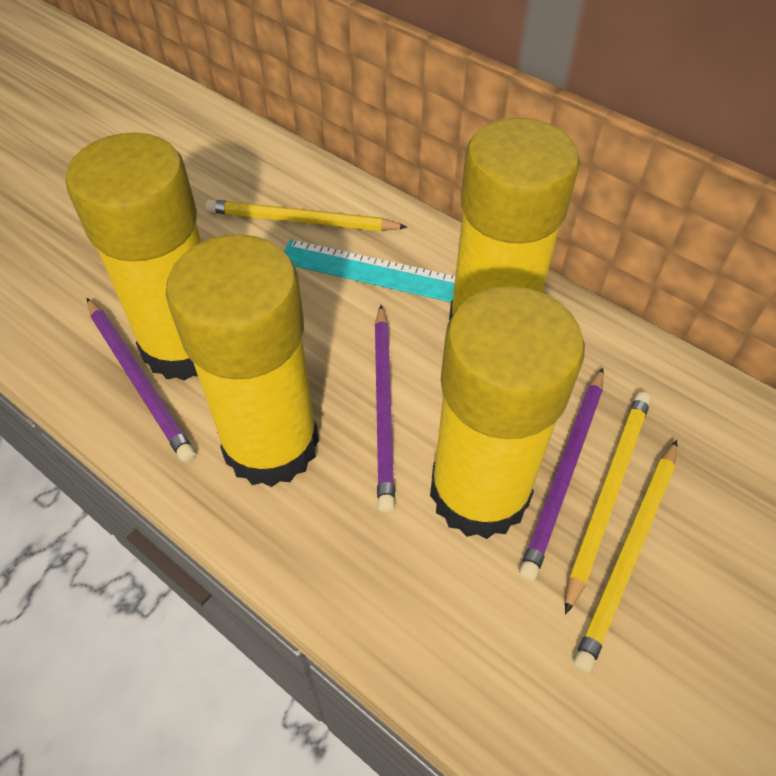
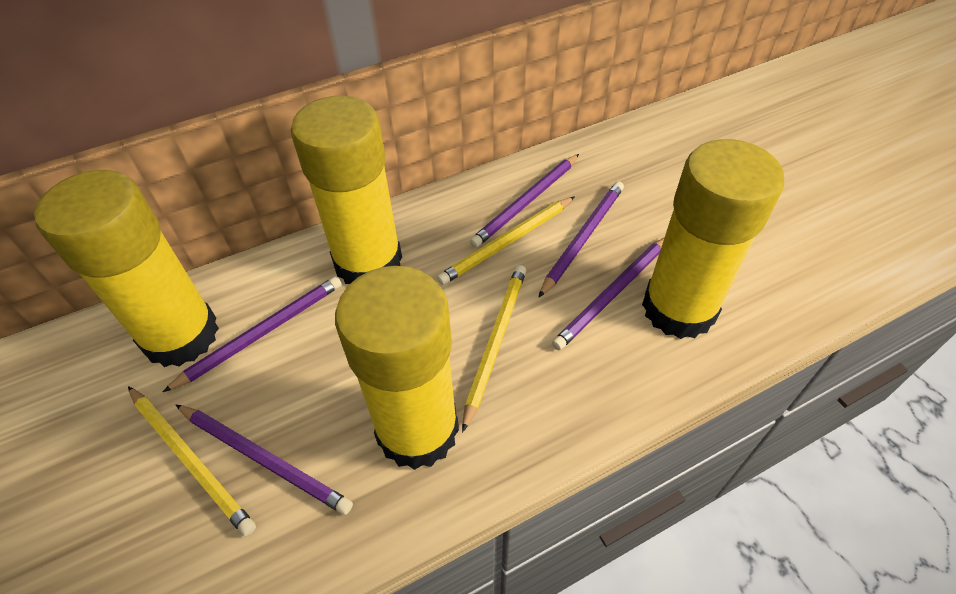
purple pencil: 3 -> 5
turquoise ruler: 1 -> 0

